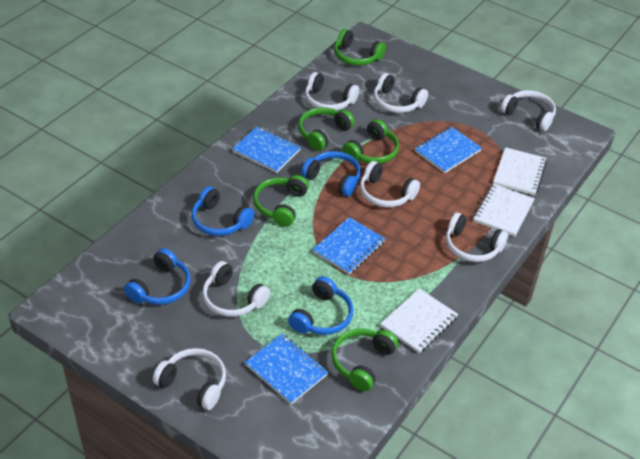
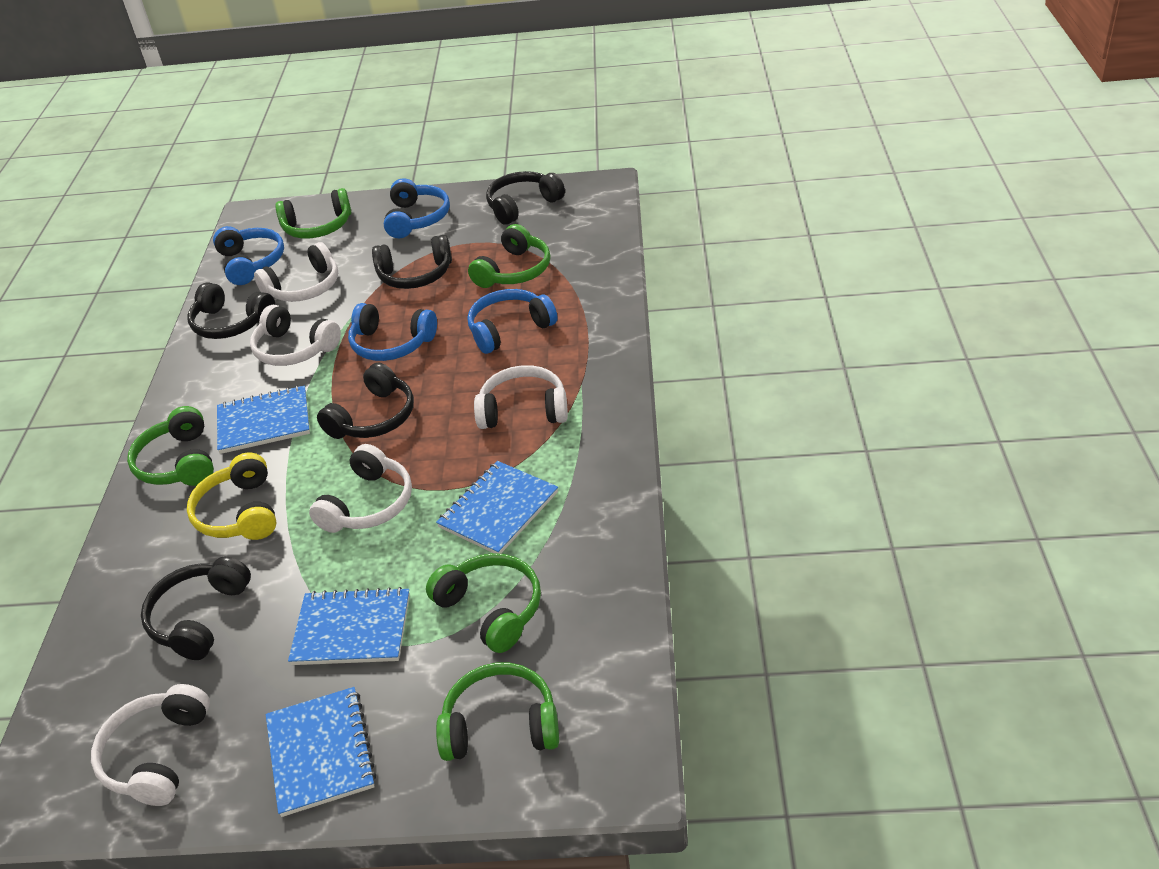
black headphones: 0 -> 5
white headphones: 7 -> 5
white notebook: 3 -> 0
yellow headphones: 0 -> 1

